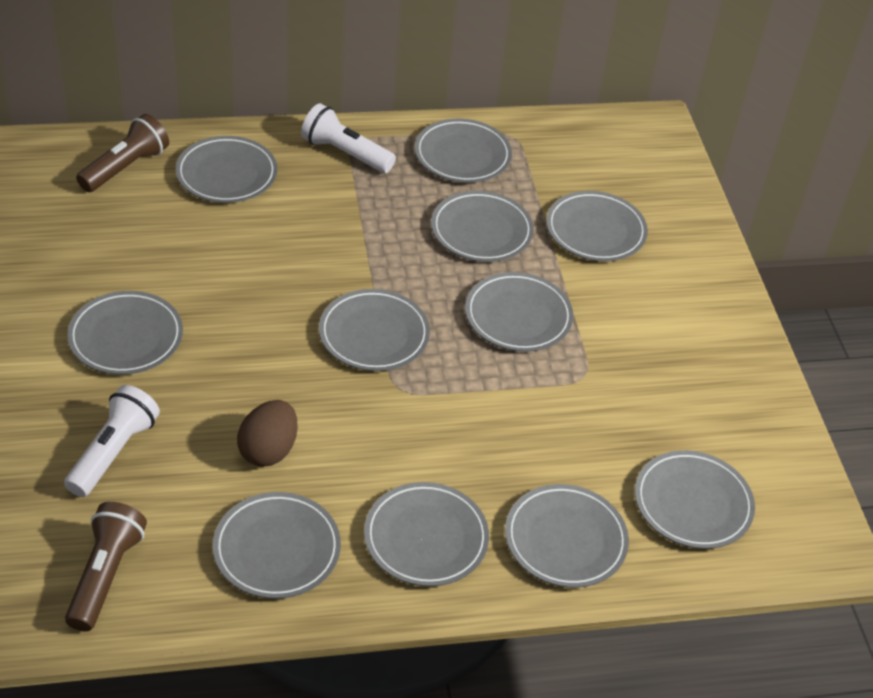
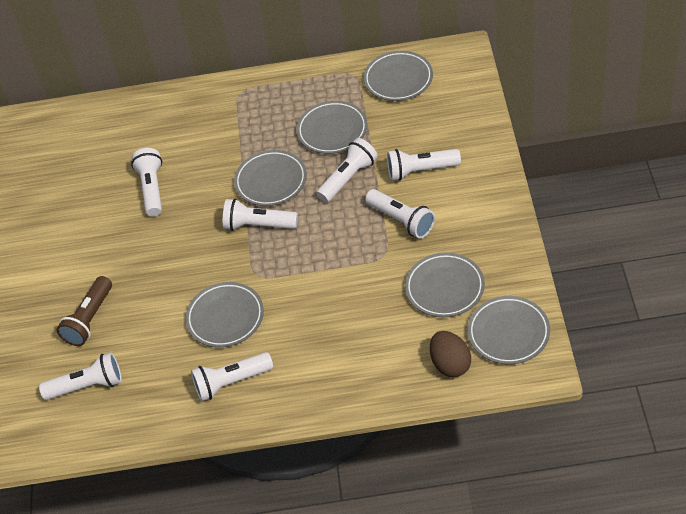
brown flashlight: 2 -> 1
grey plate: 11 -> 6
white flashlight: 2 -> 7

